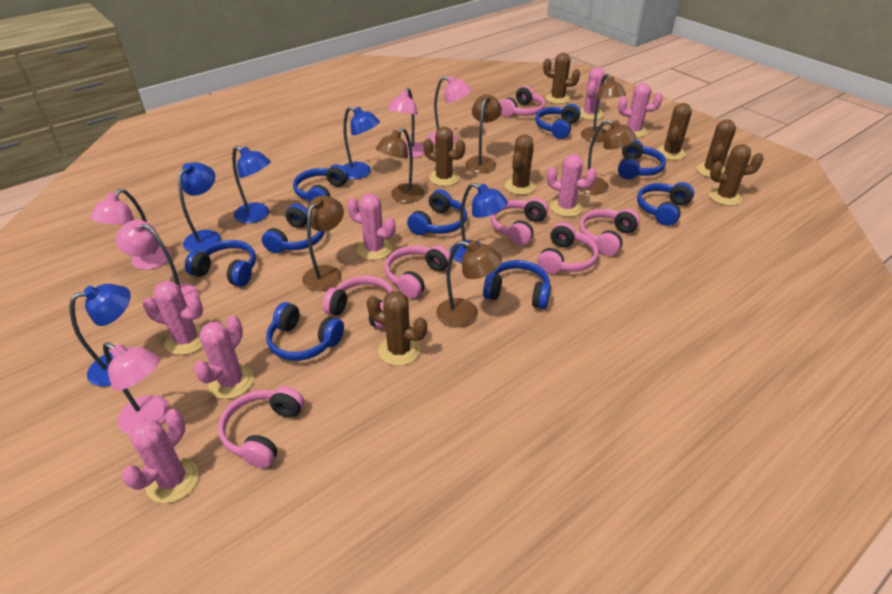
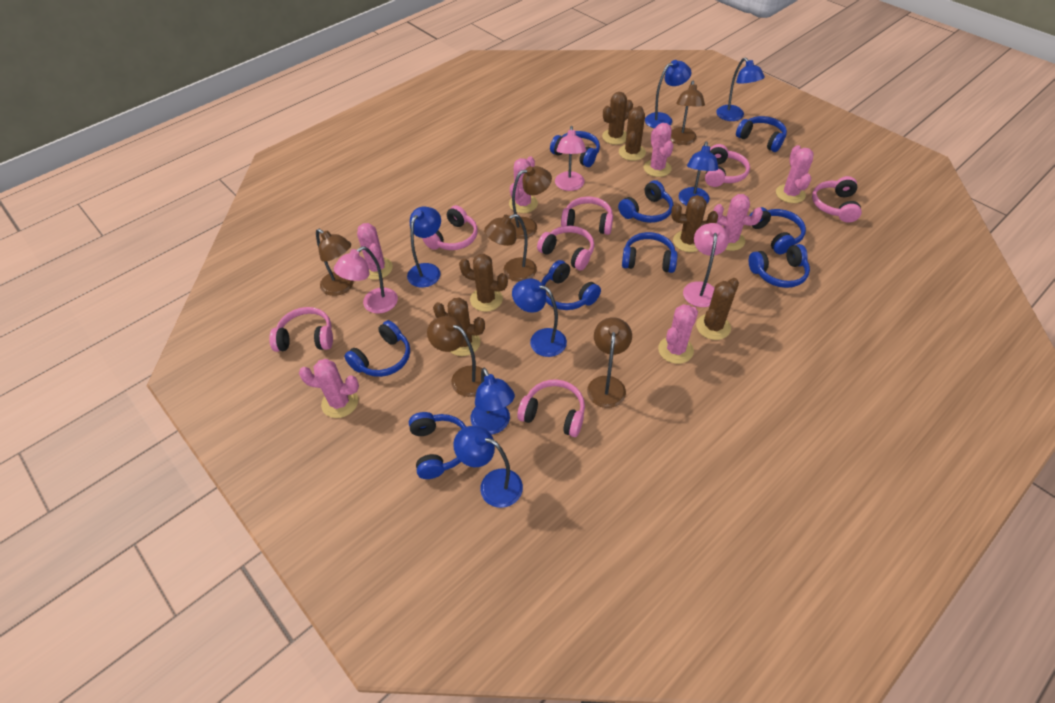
blue lamp: 5 -> 7
brown cactus: 7 -> 6
pink lamp: 5 -> 3

